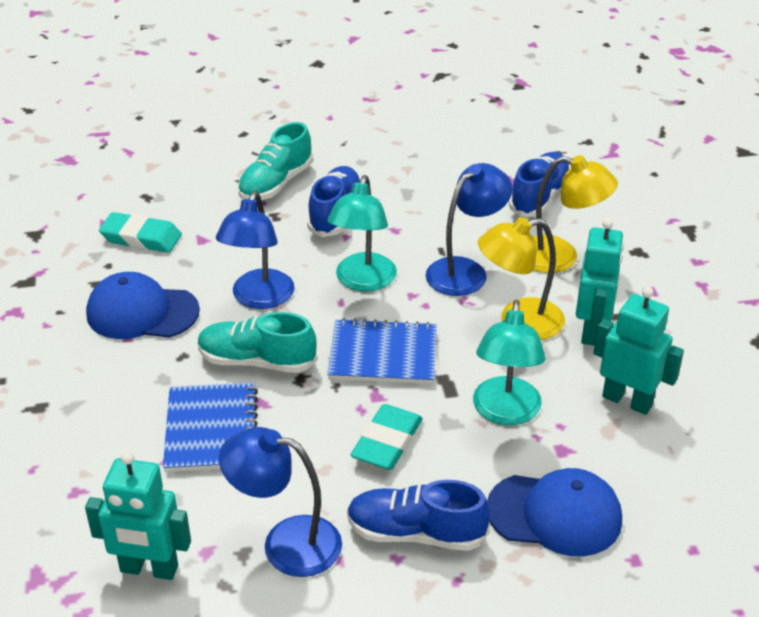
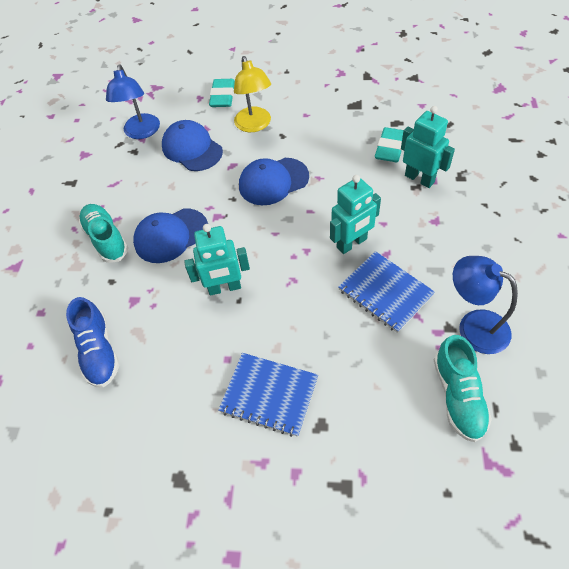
blue cap: 2 -> 3
blue lamp: 3 -> 2
blue shoe: 3 -> 1
turquoise lamp: 2 -> 0
yellow lamp: 2 -> 1

